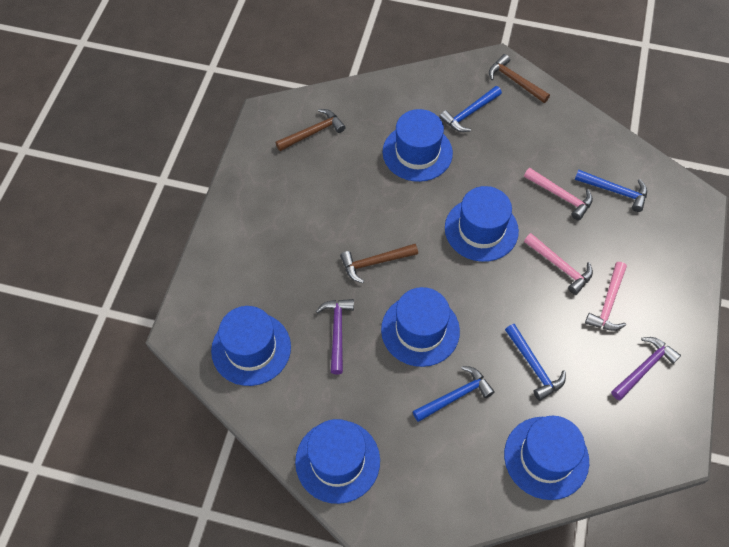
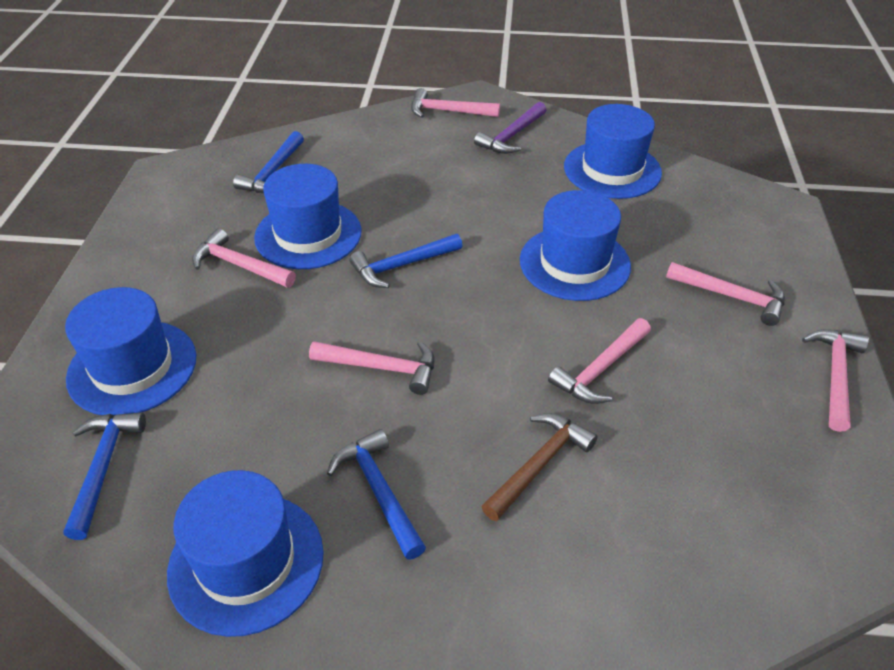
blue hat: 6 -> 5
brown hammer: 3 -> 1
pink hammer: 3 -> 6
purple hammer: 2 -> 1

